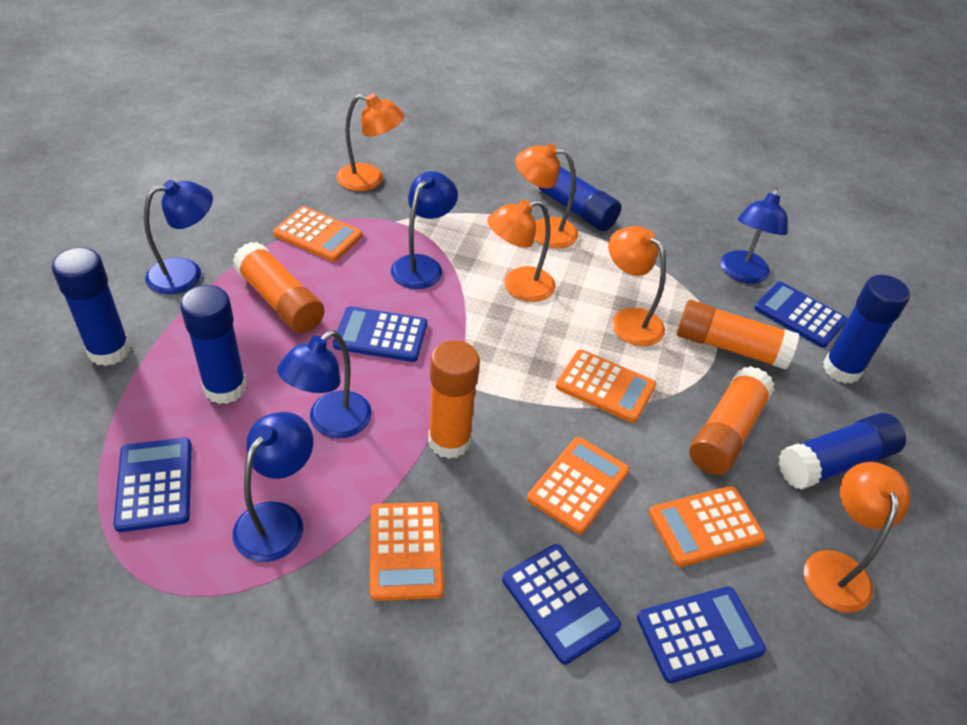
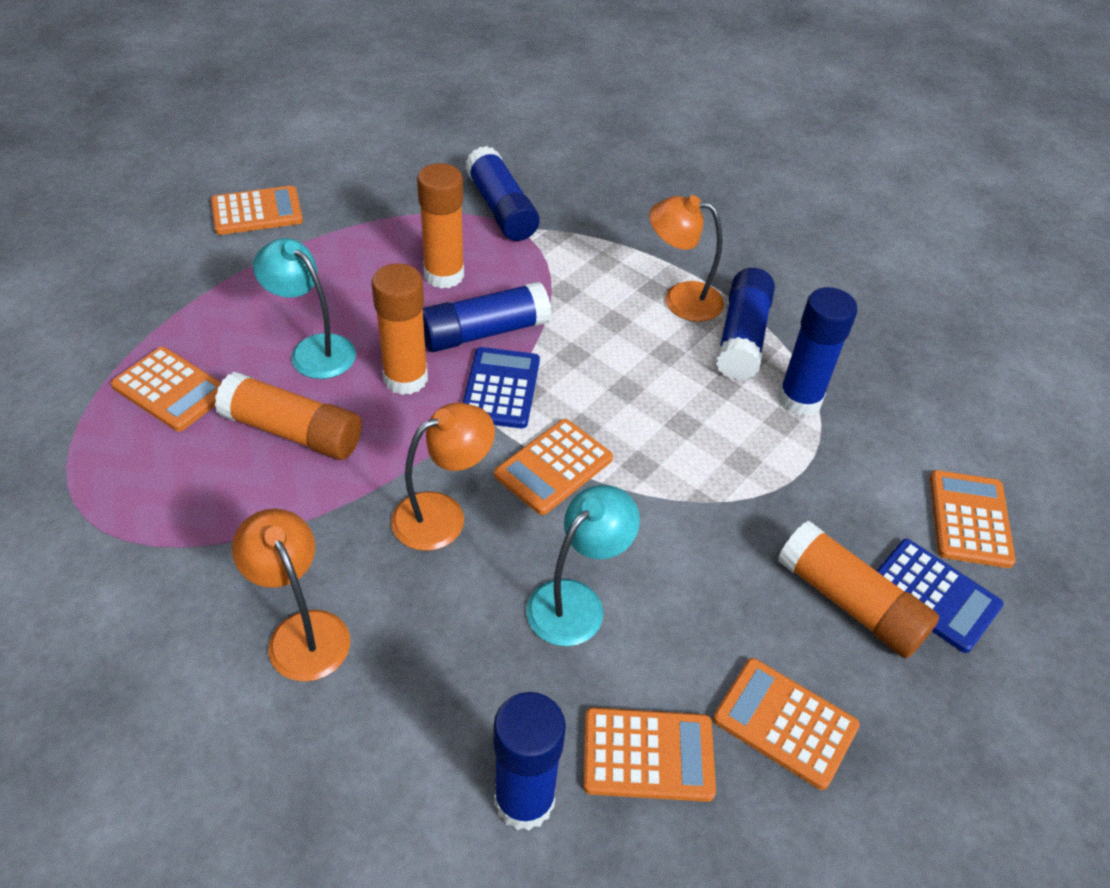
blue calculator: 5 -> 2
blue lamp: 5 -> 0
orange calculator: 5 -> 6
orange lamp: 5 -> 3
turquoise lamp: 0 -> 2

